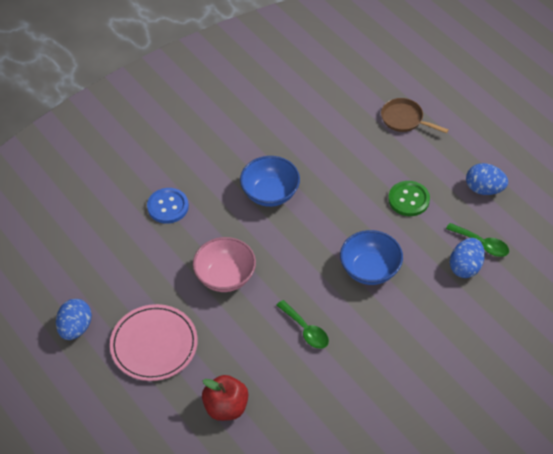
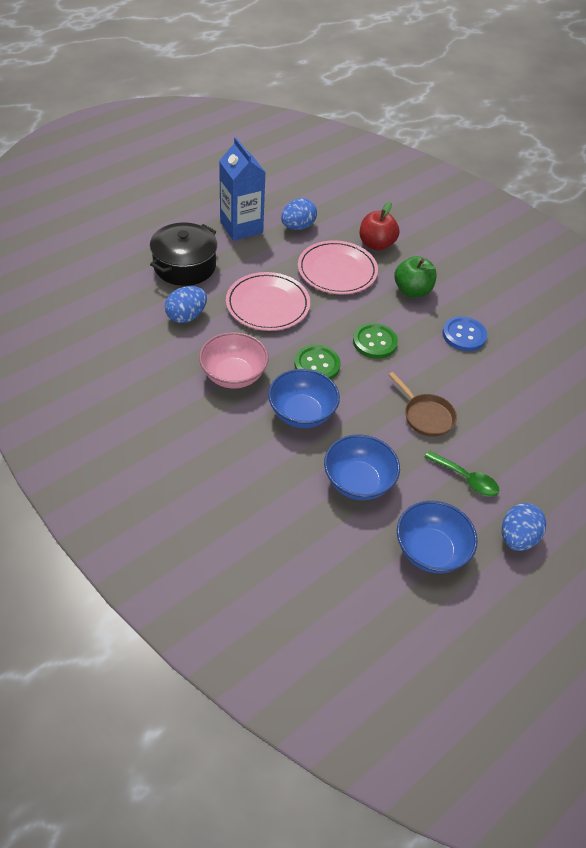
black pot: 0 -> 1
blue bowl: 2 -> 3
blue carton: 0 -> 1
green apple: 0 -> 1
green button: 1 -> 2
green spoon: 2 -> 1
pink plate: 1 -> 2

